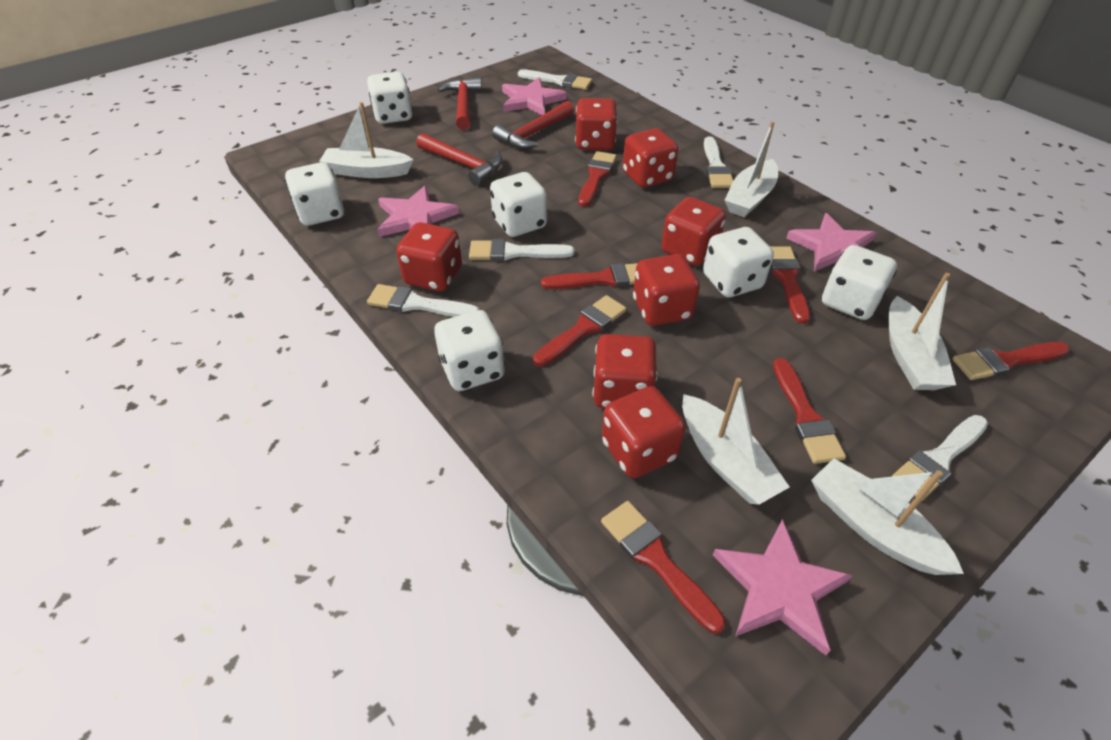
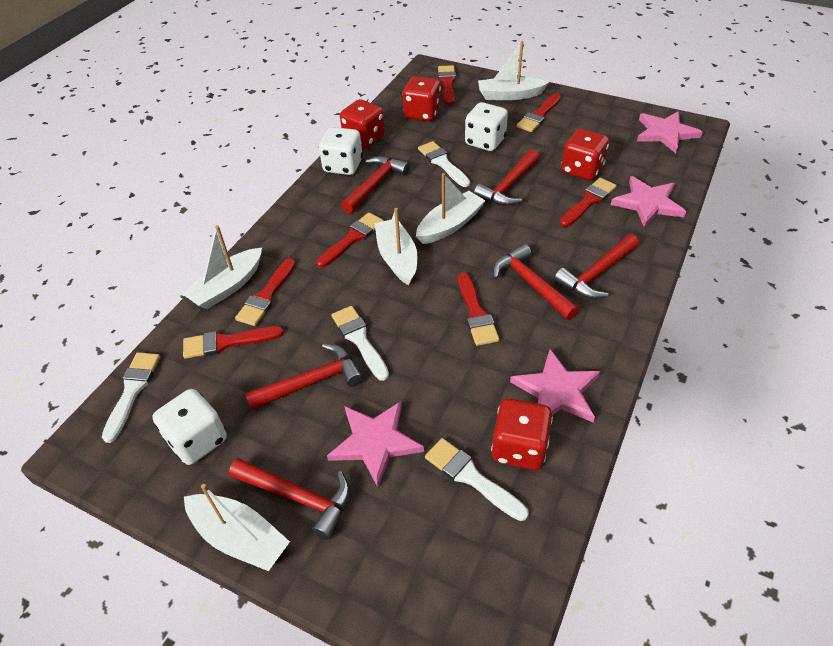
red dice: 7 -> 4
red hammer: 3 -> 6
white brush: 5 -> 4
white dice: 6 -> 3

